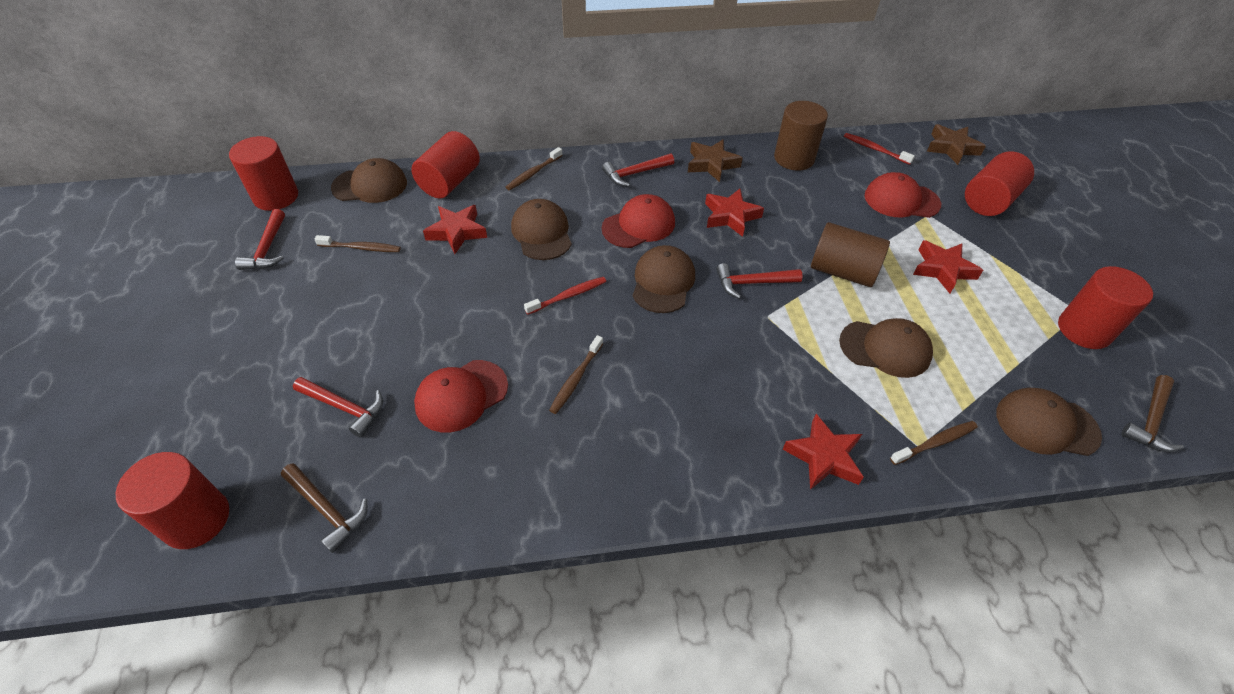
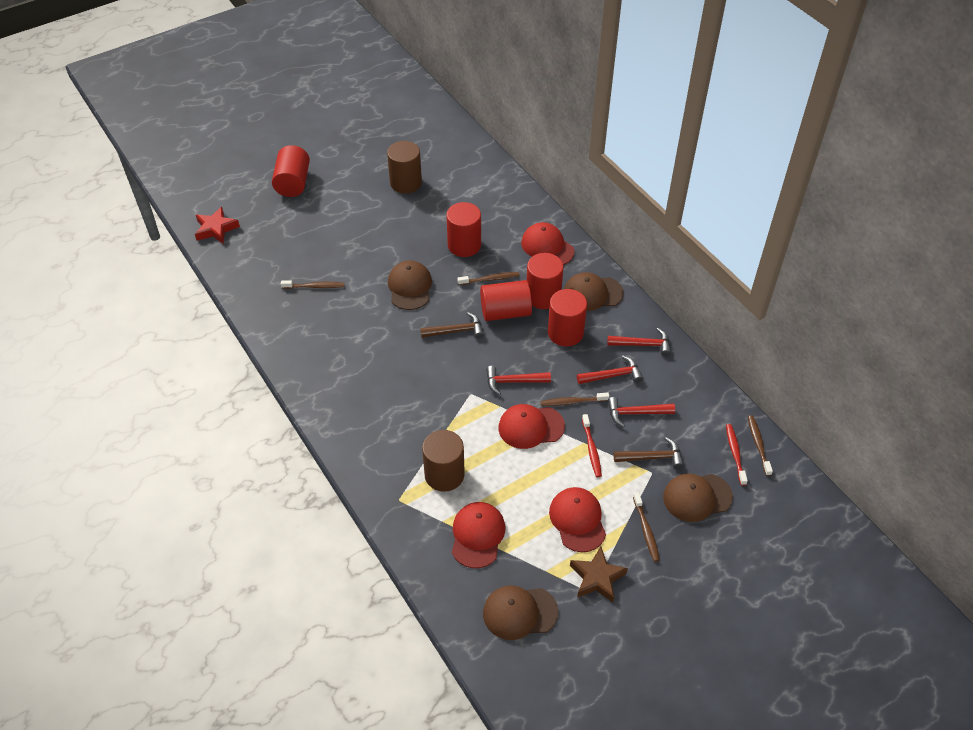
brown cap: 5 -> 4
brown star: 2 -> 1
brown toothbrush: 4 -> 5
red cap: 3 -> 4
red star: 4 -> 1

